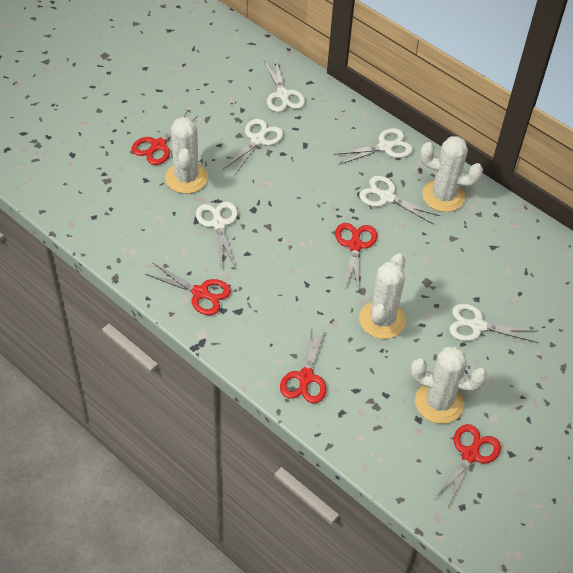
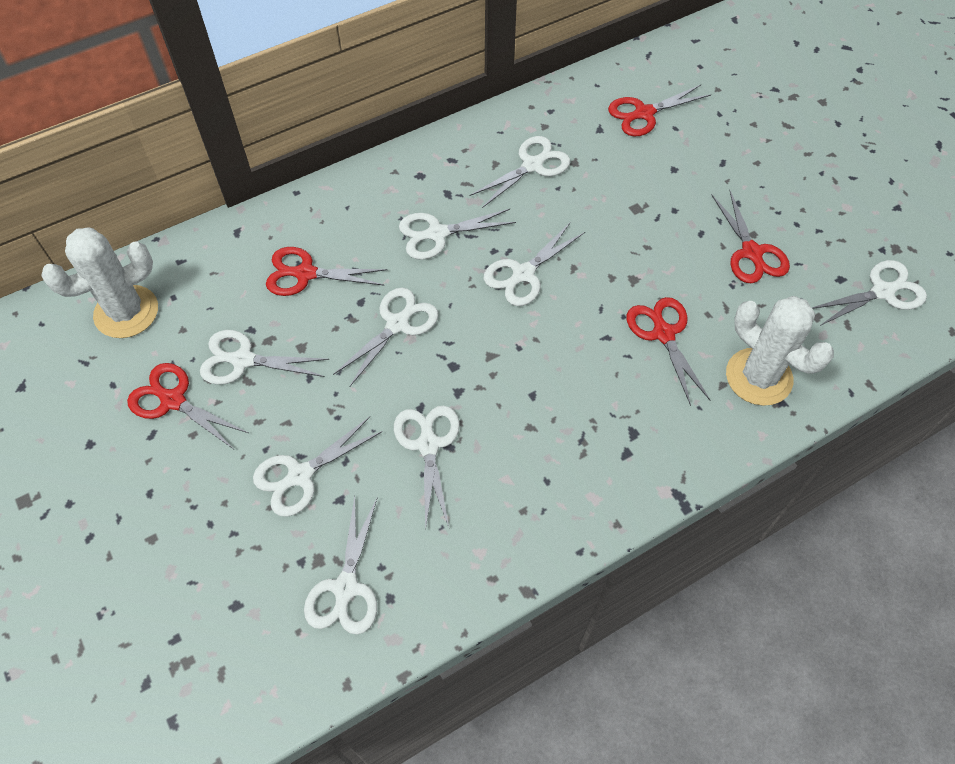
white cactus: 4 -> 2
white scissors: 6 -> 9

